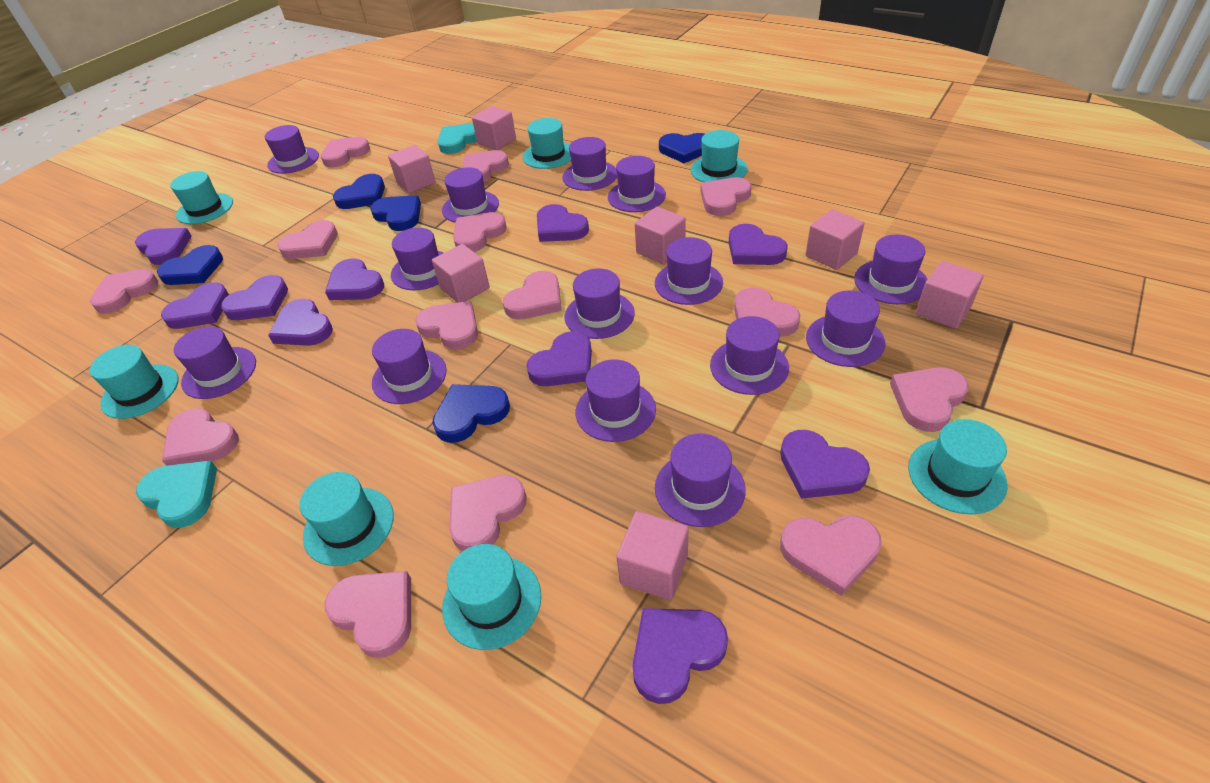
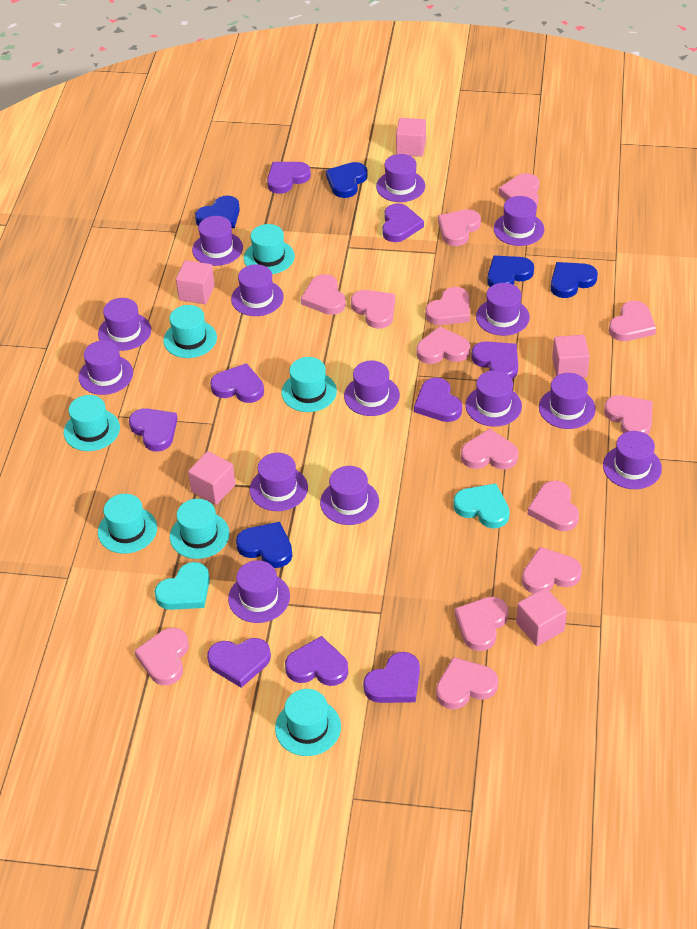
pink cube: 7 -> 5
purple heart: 10 -> 9

